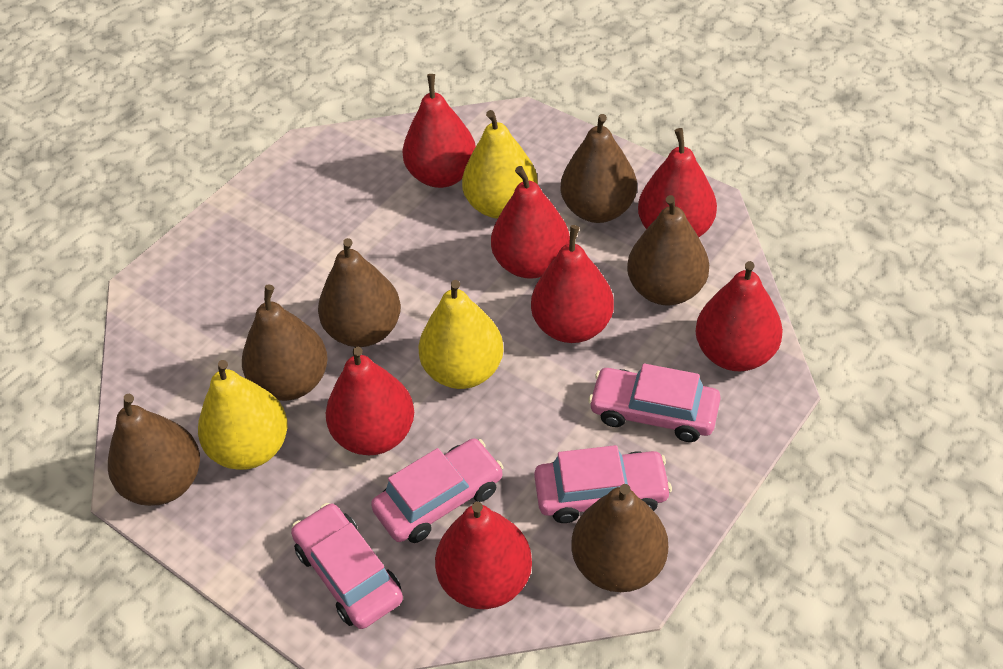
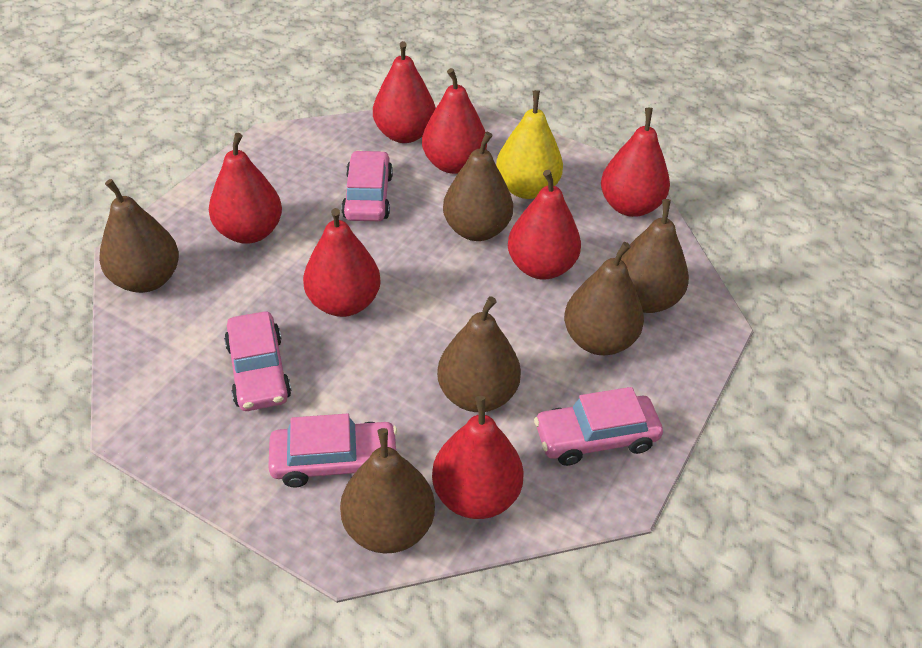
yellow pear: 3 -> 1

